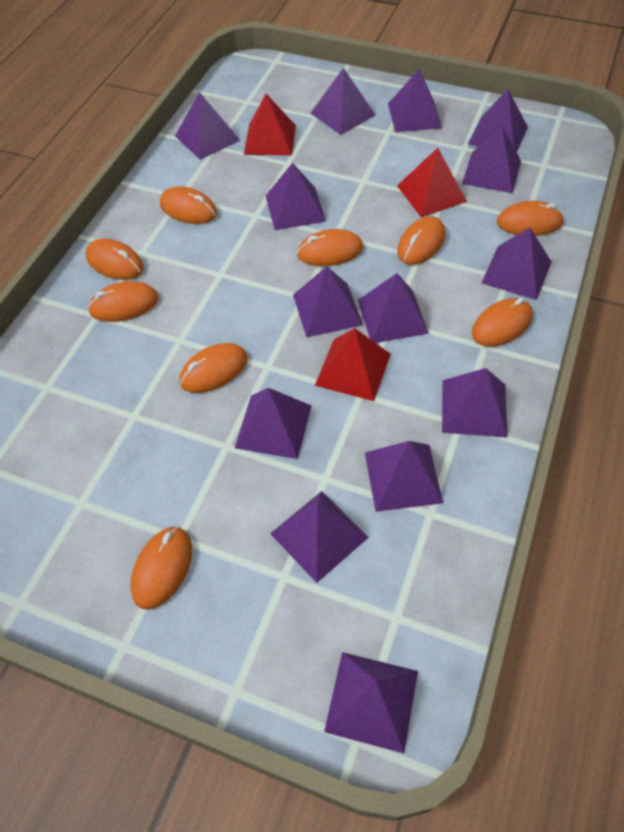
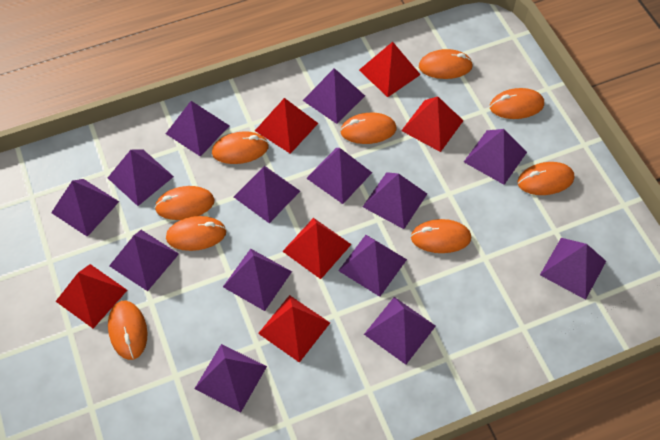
red pyramid: 3 -> 6

